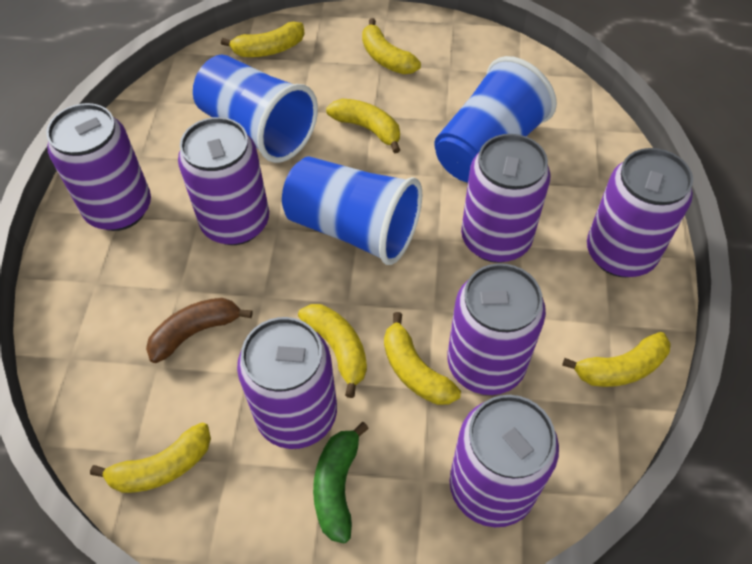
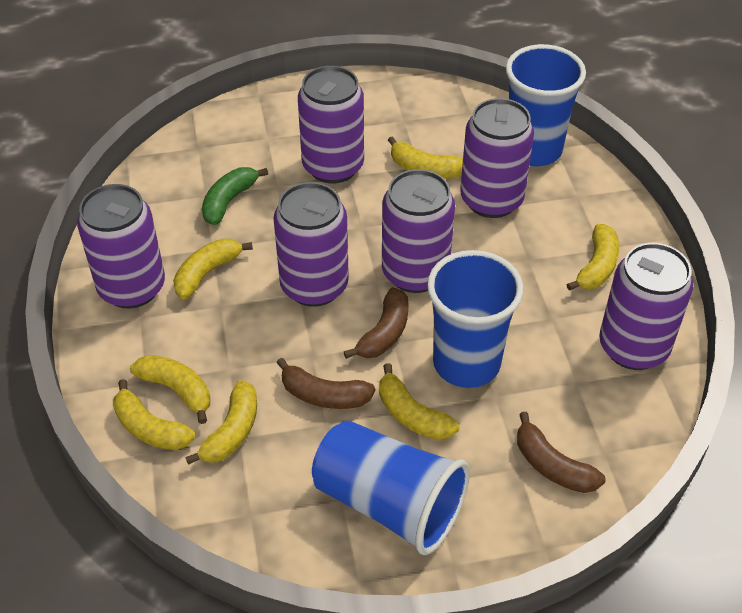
brown banana: 1 -> 3
purple can: 7 -> 6

